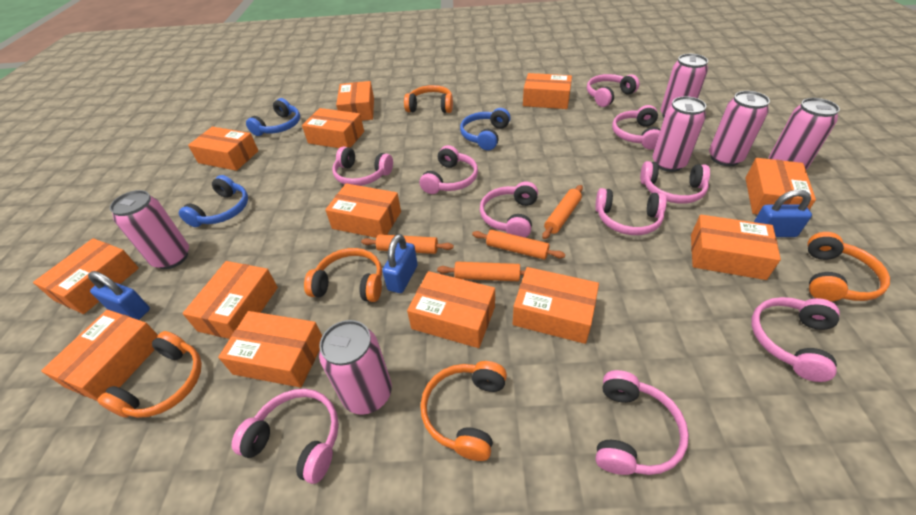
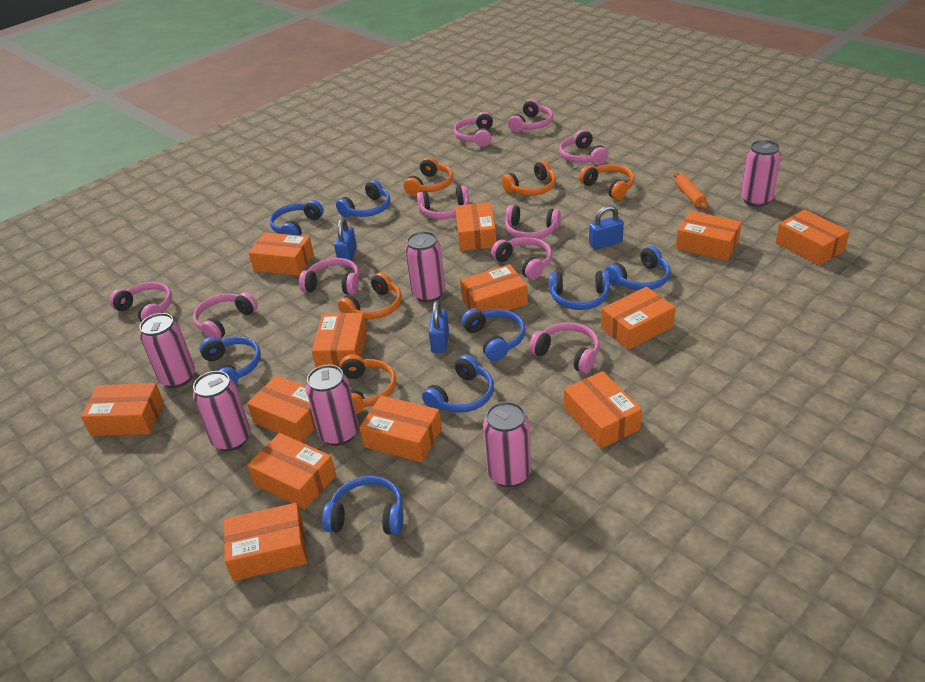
blue headphones: 3 -> 8
orange rolling pin: 4 -> 1

